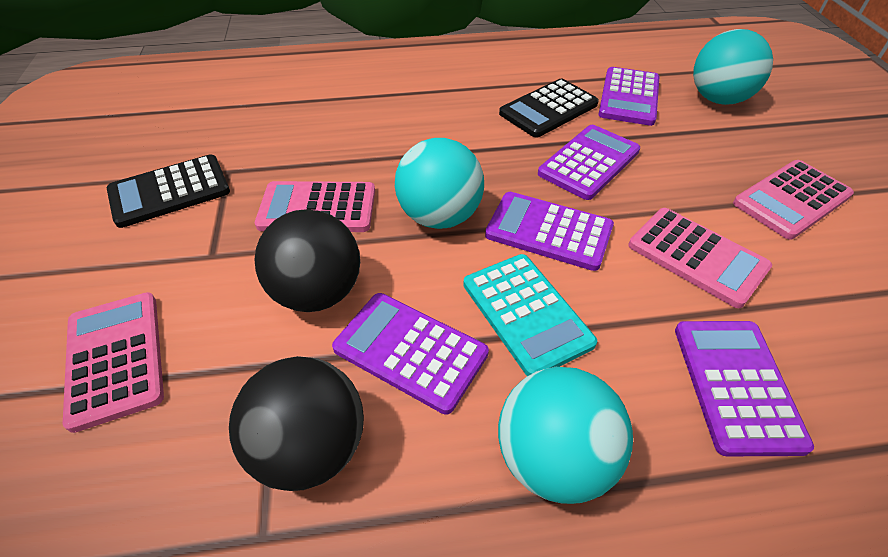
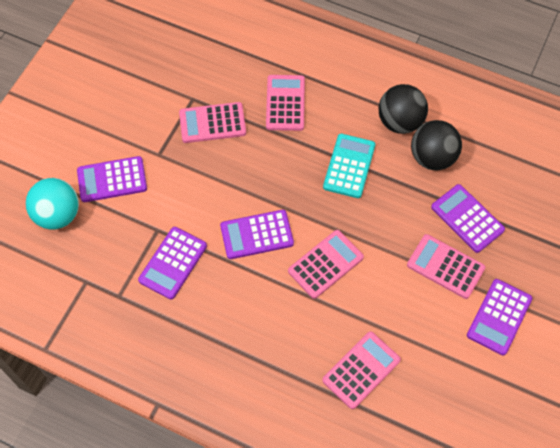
black calculator: 2 -> 0
pink calculator: 4 -> 5
turquoise ball: 3 -> 1

